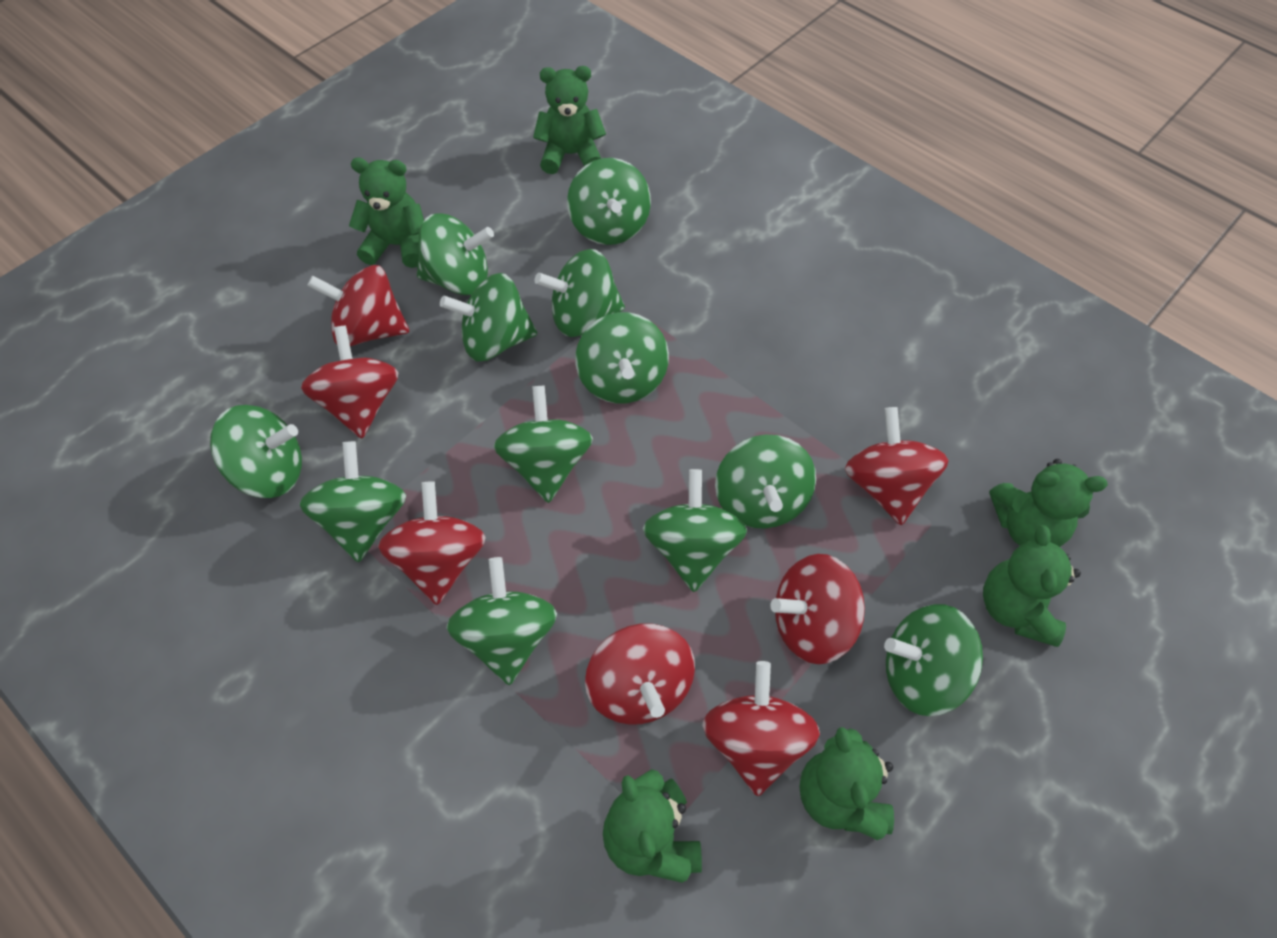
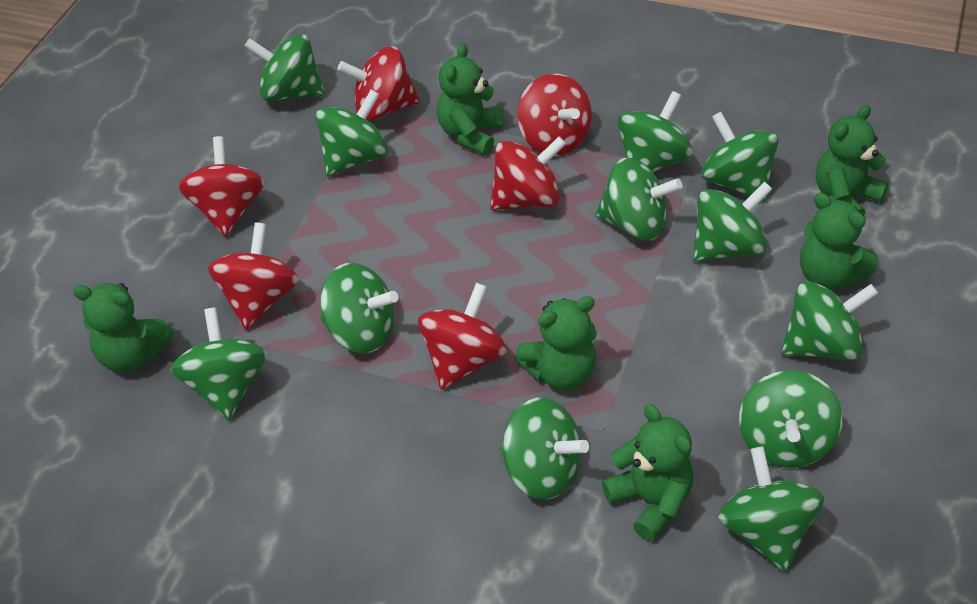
red spinning top: 7 -> 6

